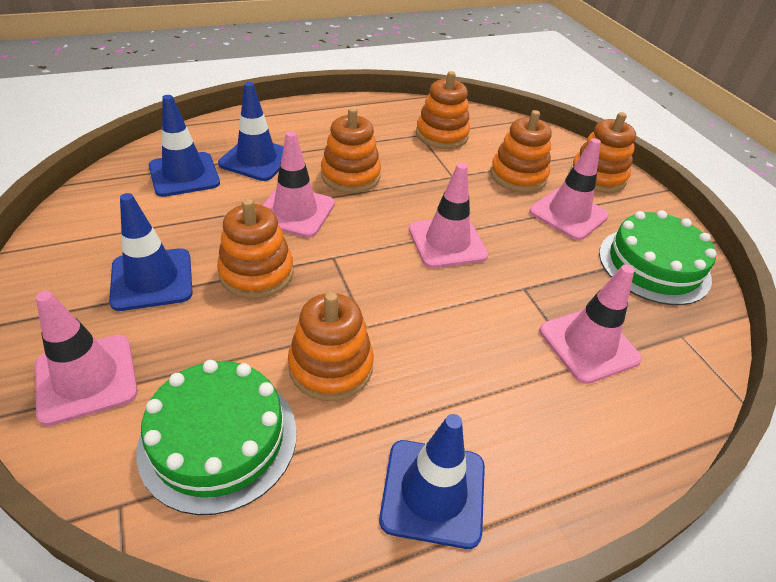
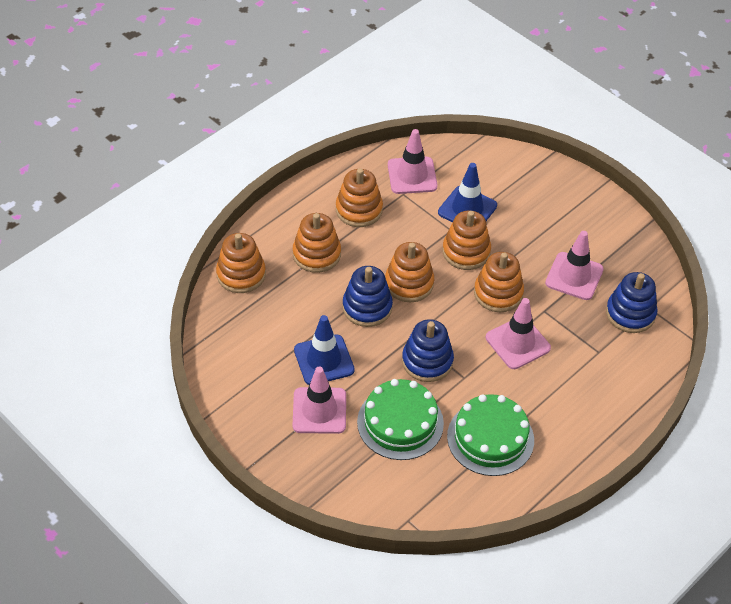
blue stacking toy: 0 -> 3
blue traffic cone: 4 -> 2
pink traffic cone: 5 -> 4

